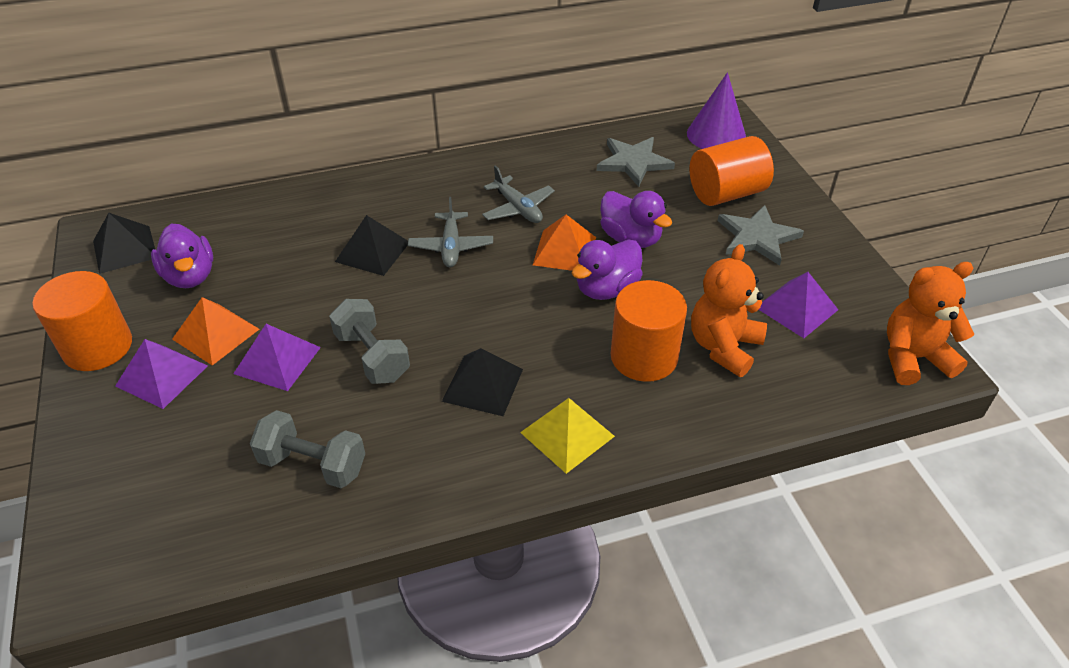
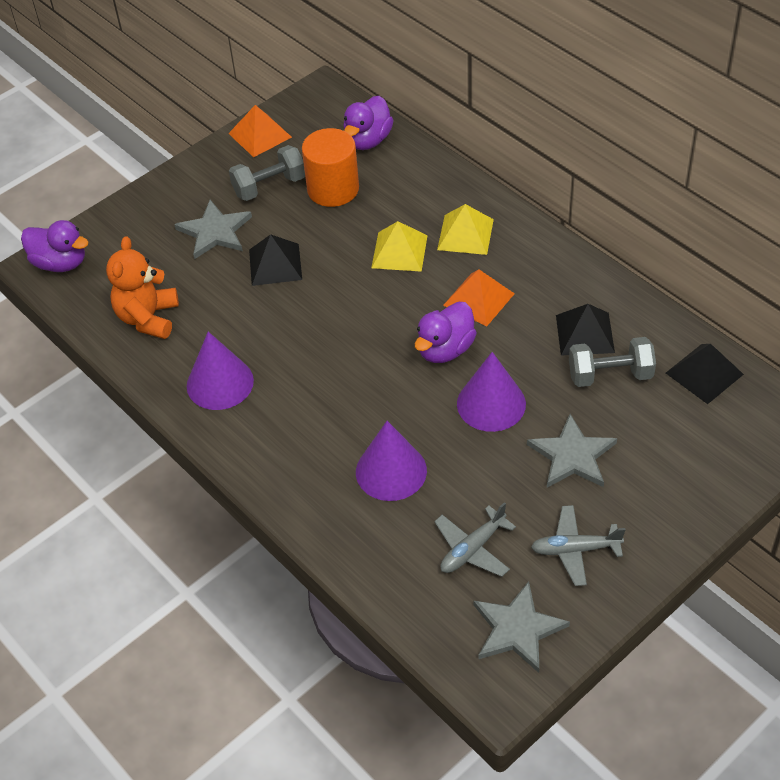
grey star: 2 -> 3
orange cylinder: 3 -> 1
orange teddy bear: 2 -> 1
purple cone: 1 -> 3
purple pyramid: 3 -> 0
yellow pyramid: 1 -> 2

